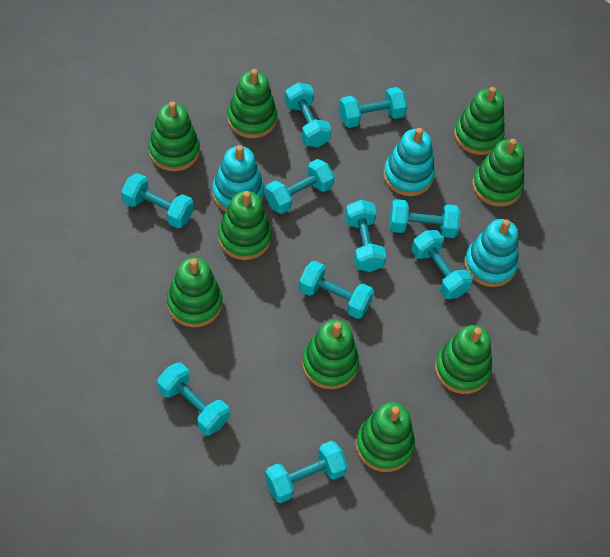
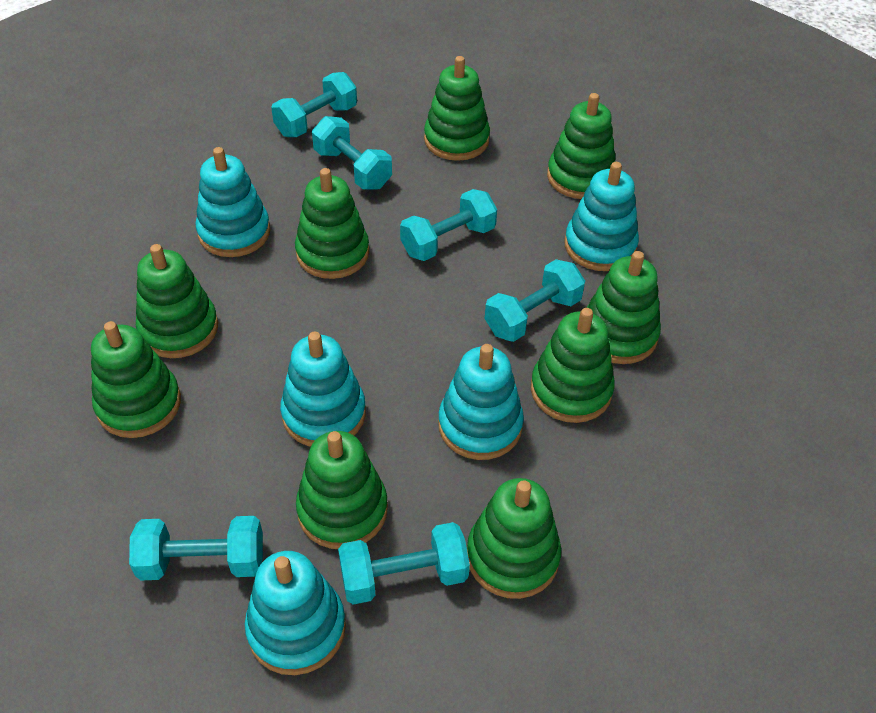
turquoise dumbbell: 10 -> 6
turquoise stacking toy: 3 -> 5

